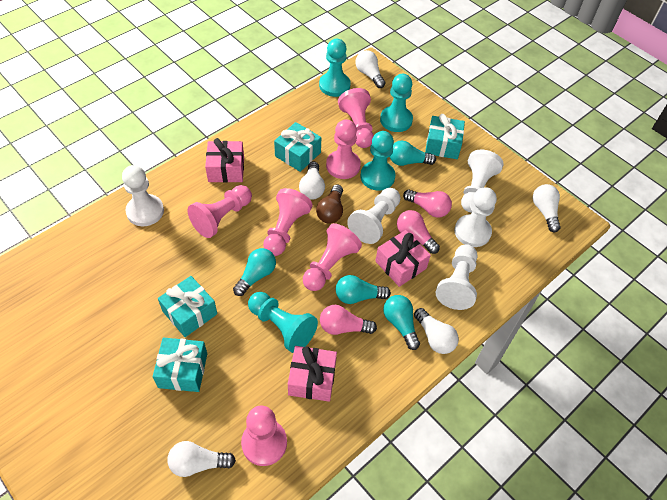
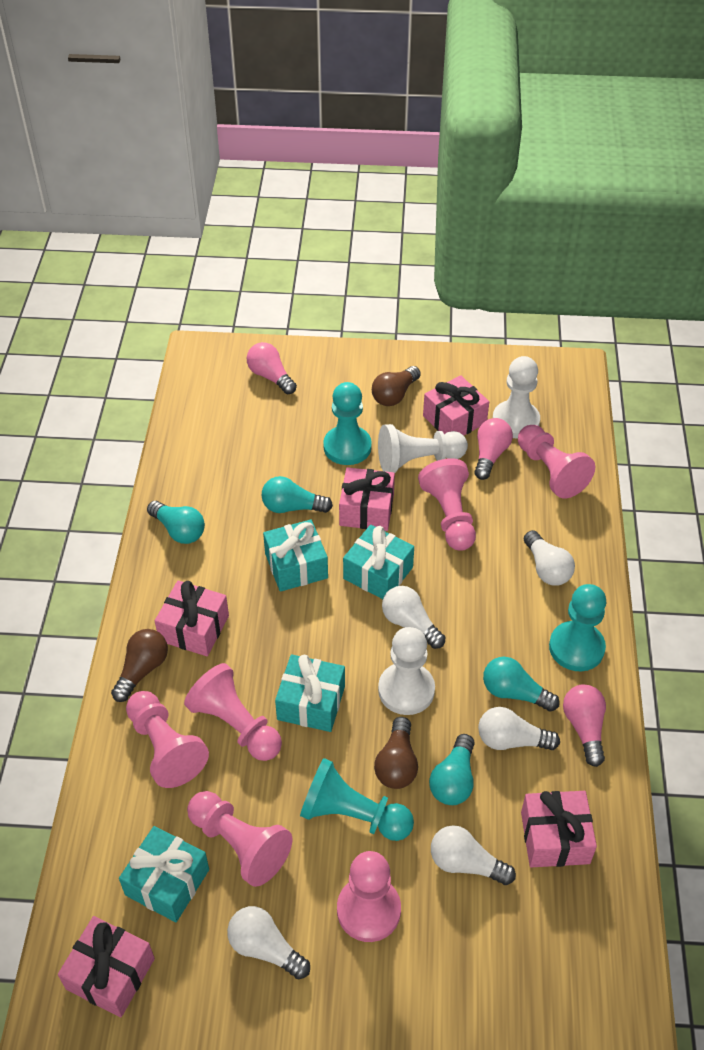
brown light bulb: 1 -> 3
pink gift: 3 -> 5
turquoise pawn: 4 -> 3
white pawn: 5 -> 3

